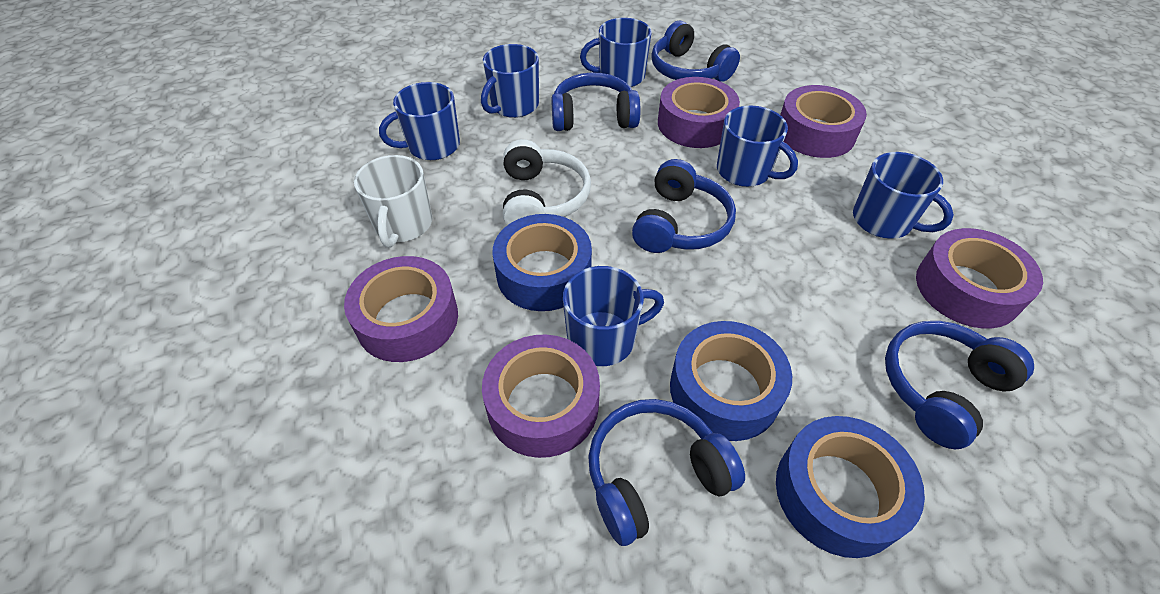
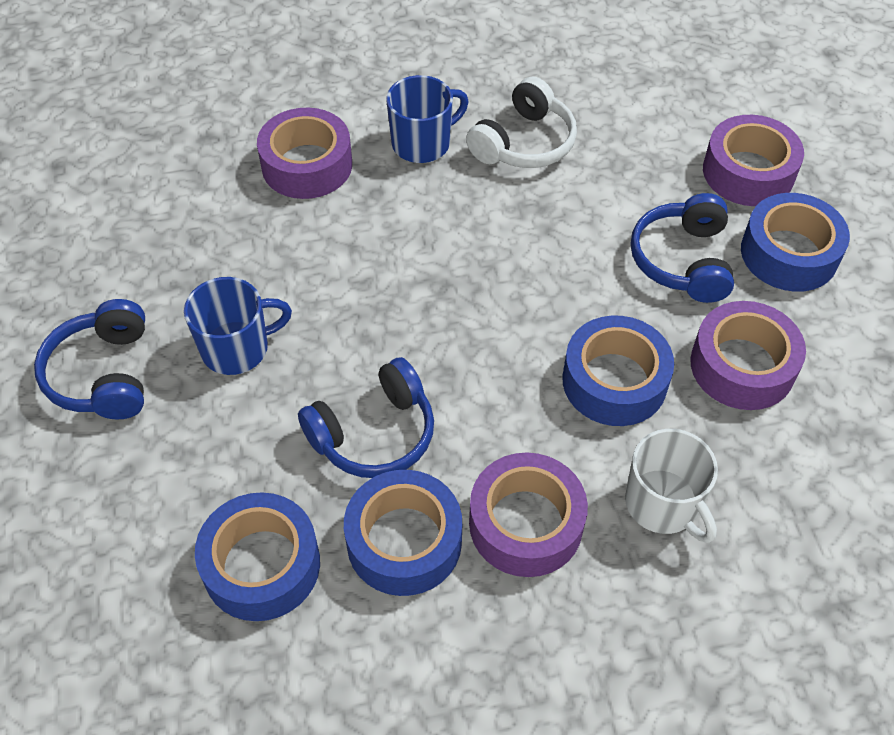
blue headphones: 5 -> 3
blue mug: 6 -> 2
blue tape: 3 -> 4
purple tape: 5 -> 4

